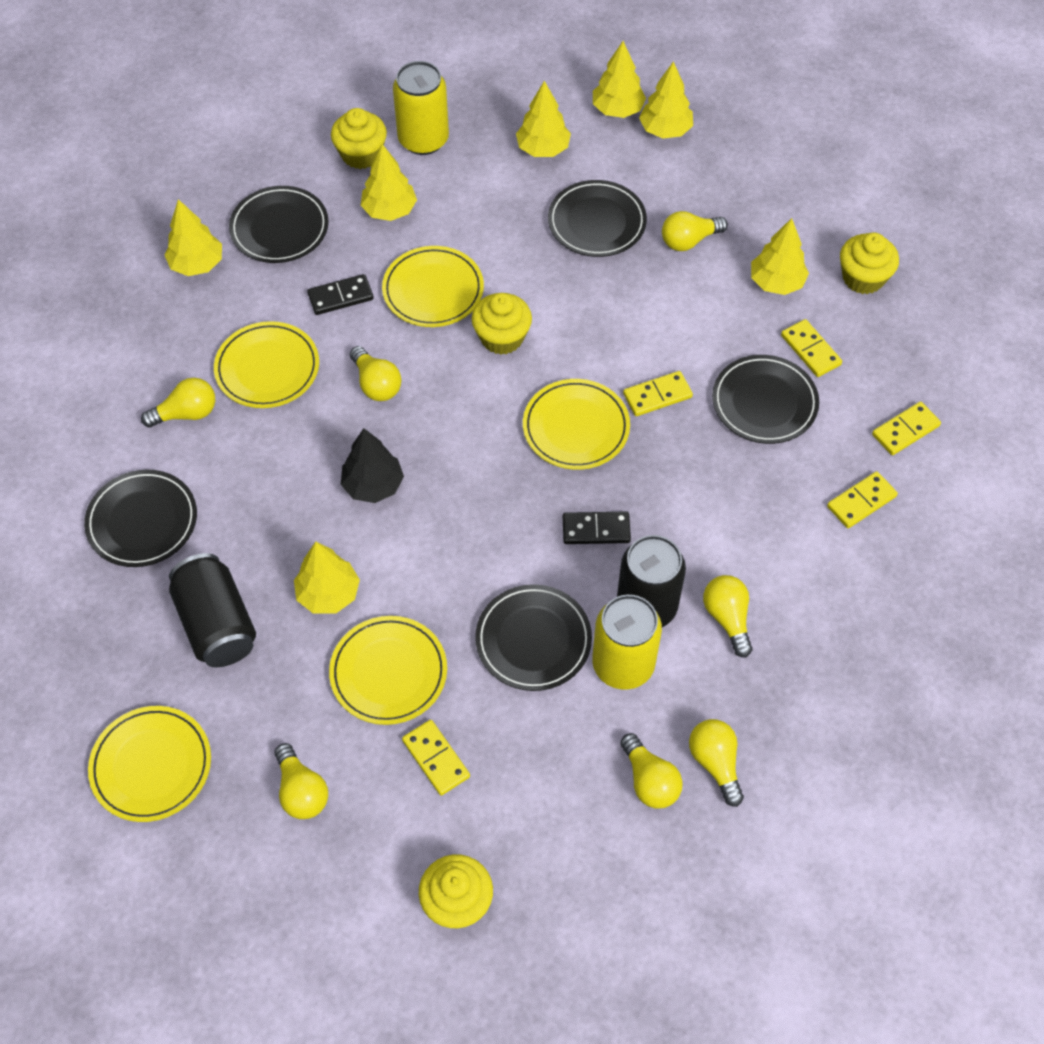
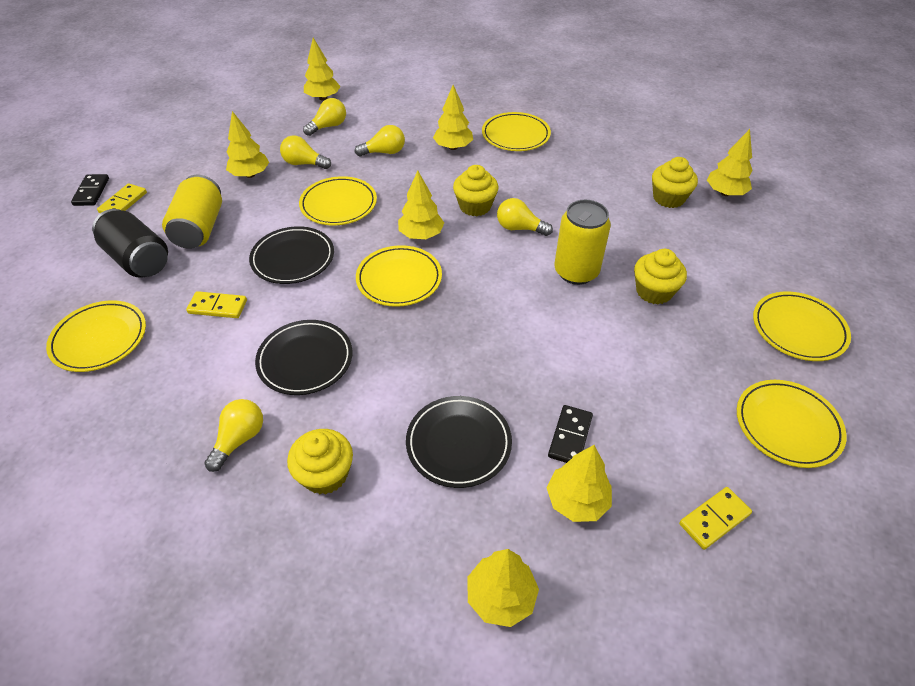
black can: 2 -> 1
black plate: 5 -> 3
black tree: 1 -> 0
yellow domino: 5 -> 3
yellow light bulb: 7 -> 5
yellow plate: 5 -> 6

